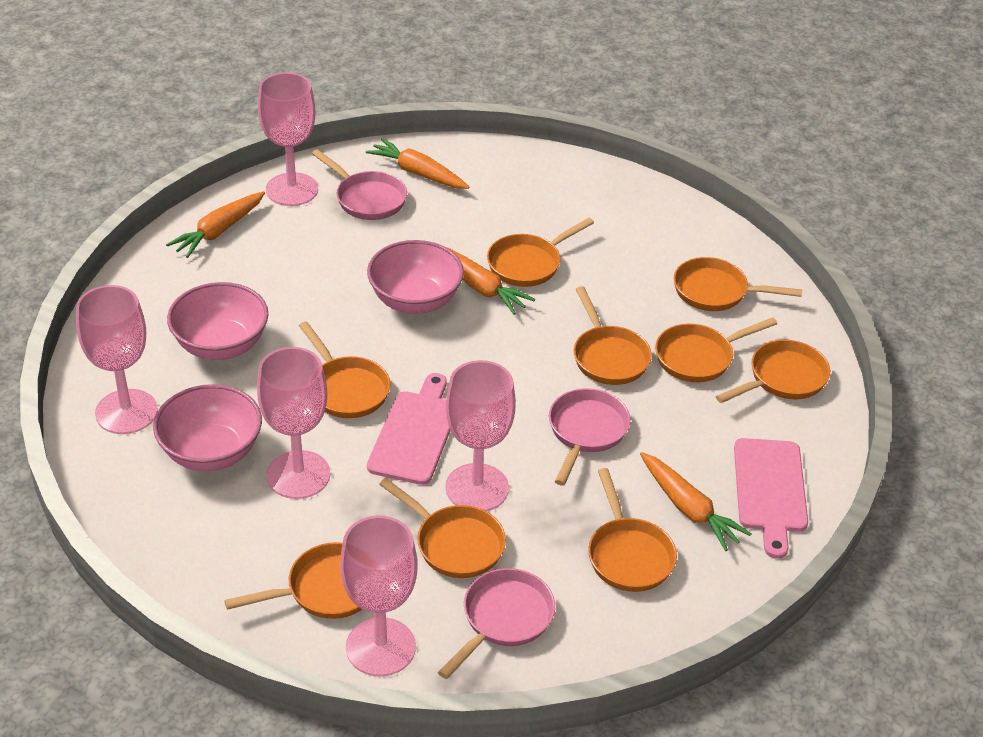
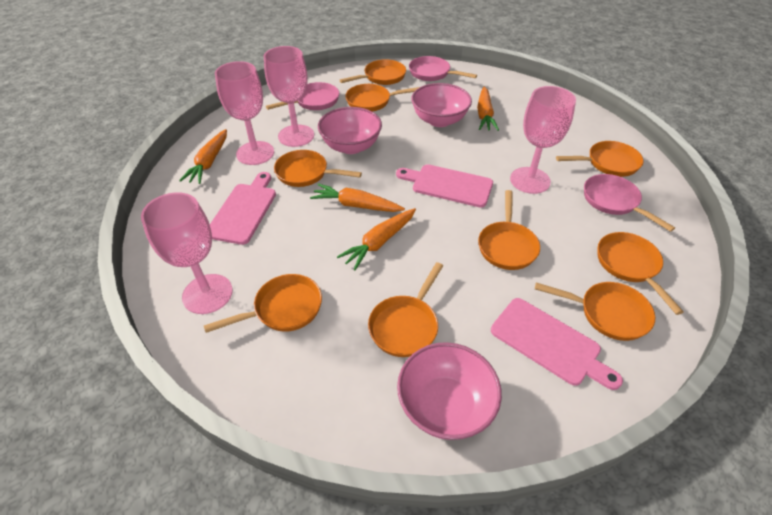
pink cutting board: 2 -> 3
pink goblet: 5 -> 4

